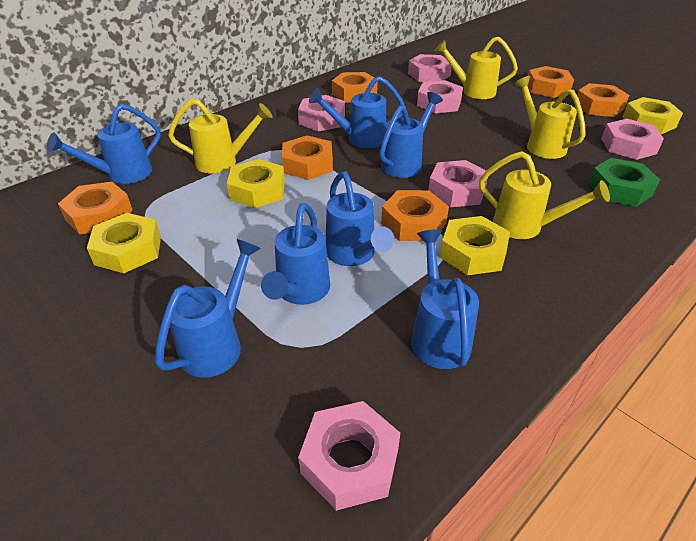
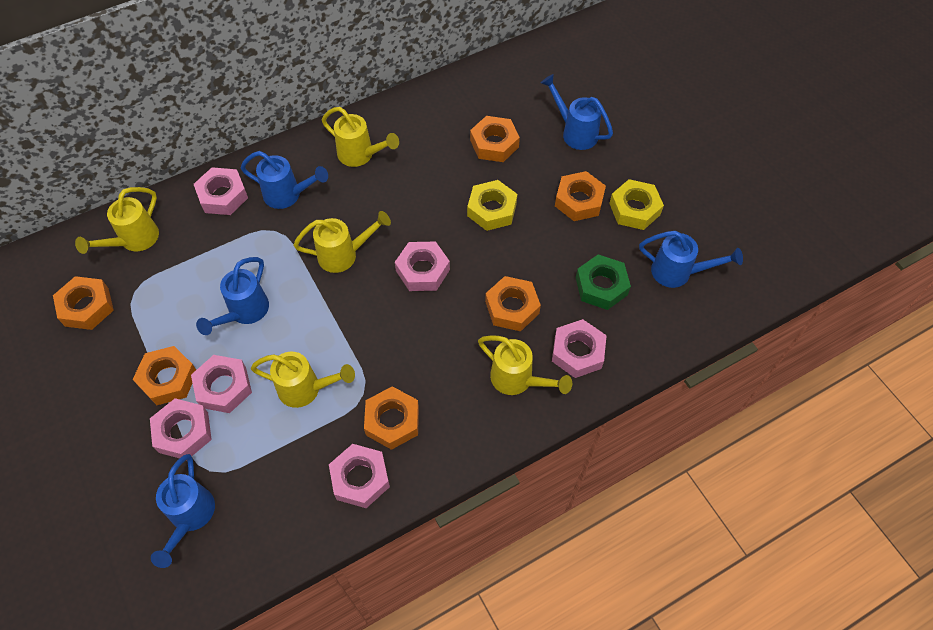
blue watering can: 7 -> 5
yellow nut: 4 -> 2
yellow watering can: 4 -> 5

